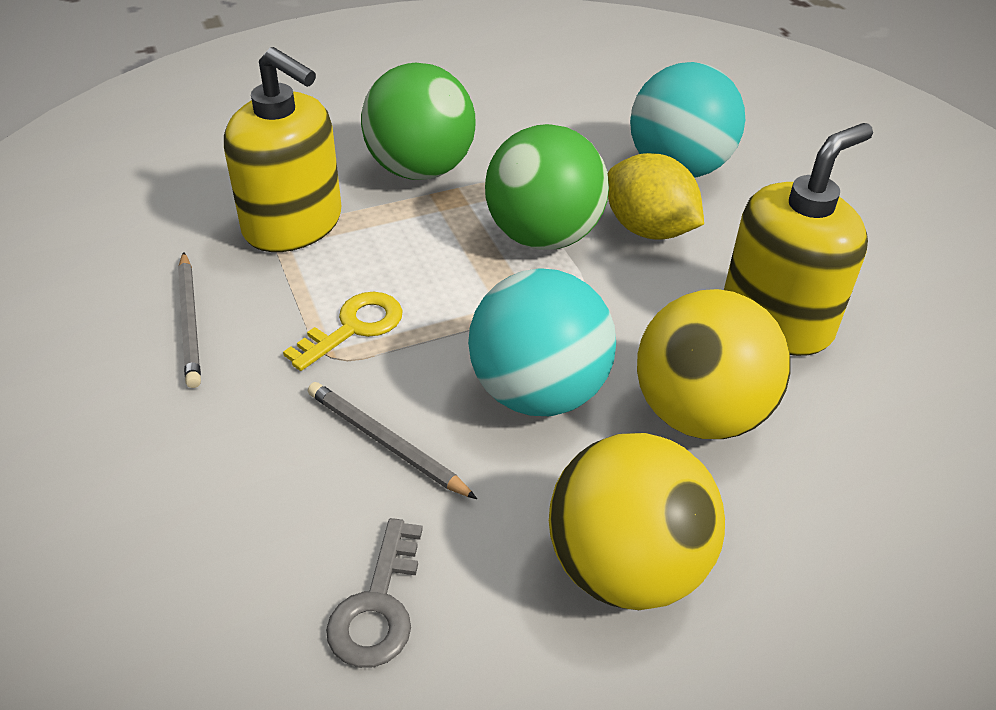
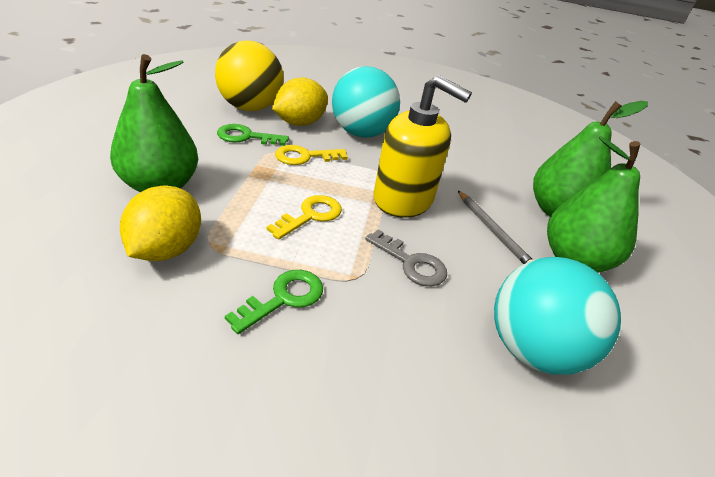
green ball: 2 -> 0
green key: 0 -> 2
green pear: 0 -> 3
grey pencil: 2 -> 1
yellow ball: 2 -> 1
yellow key: 1 -> 2
yellow lemon: 1 -> 2
yellow soap dispenser: 2 -> 1

